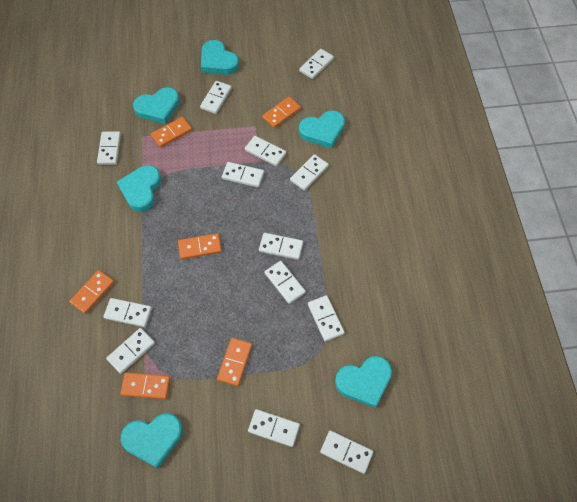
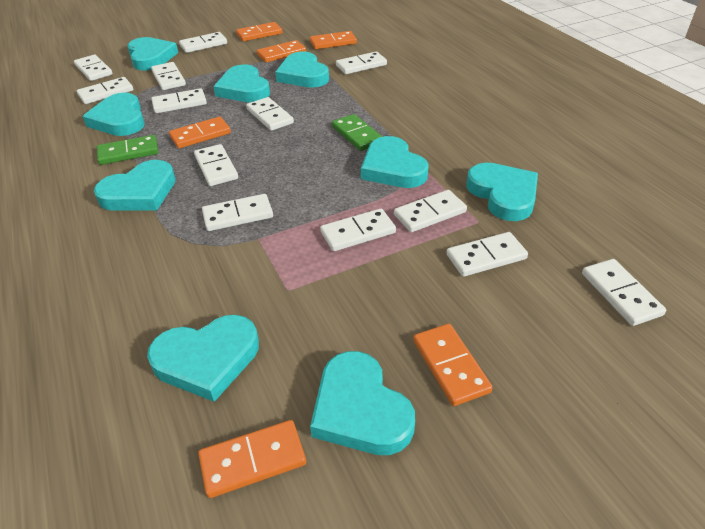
green domino: 0 -> 2
turquoise heart: 6 -> 9

